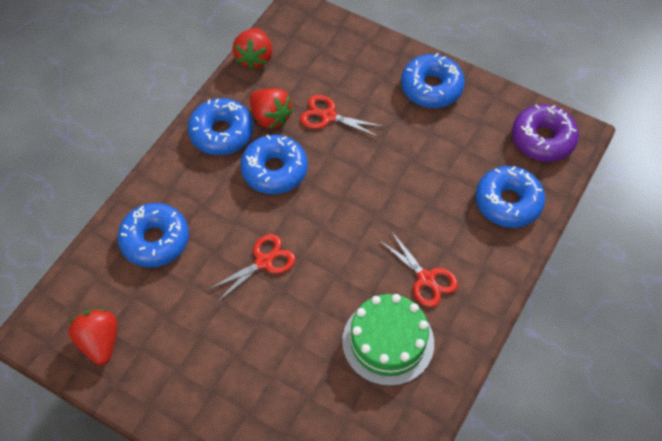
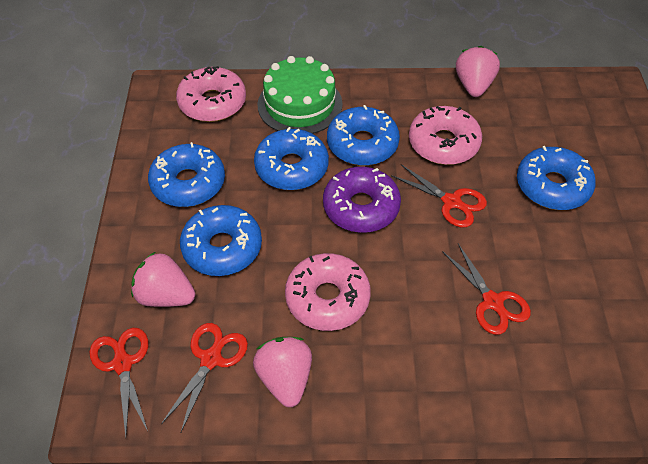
pink donut: 0 -> 3
pink strawberry: 0 -> 3
red scissors: 3 -> 4
red strawberry: 3 -> 0

